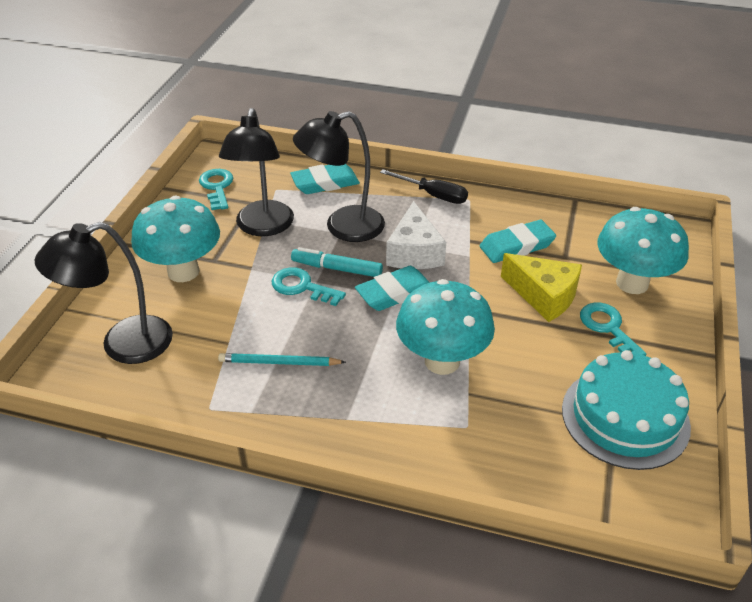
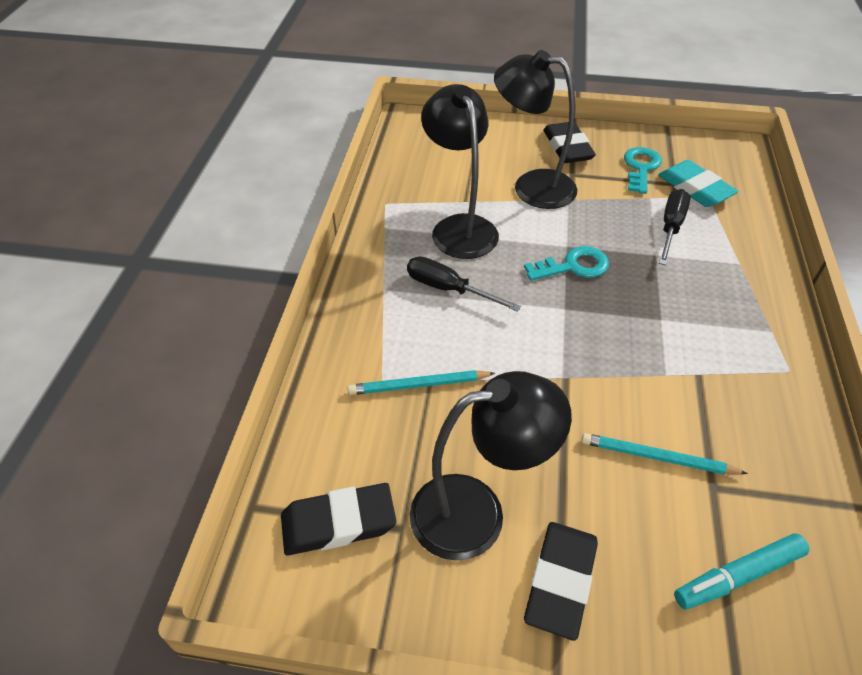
black eraser: 0 -> 3
black screwdriver: 1 -> 2
turquoise cake: 1 -> 0
turquoise eraser: 3 -> 1
turquoise key: 3 -> 2
turquoise mushroom: 3 -> 0
turquoise pencil: 1 -> 2
white cheese: 1 -> 0
yellow cheese: 1 -> 0

